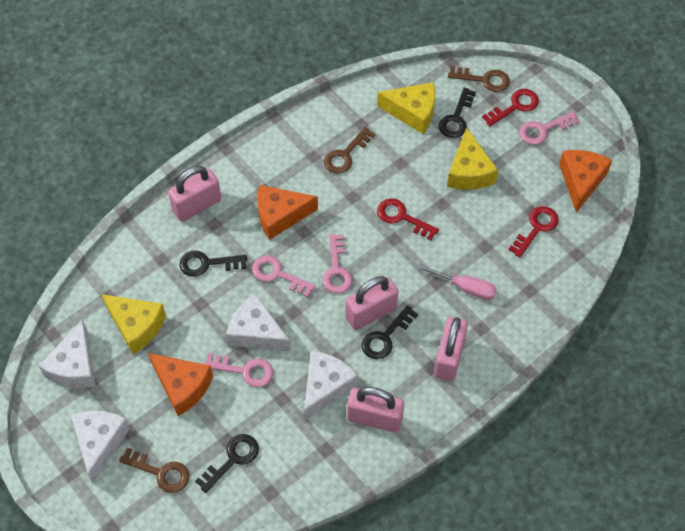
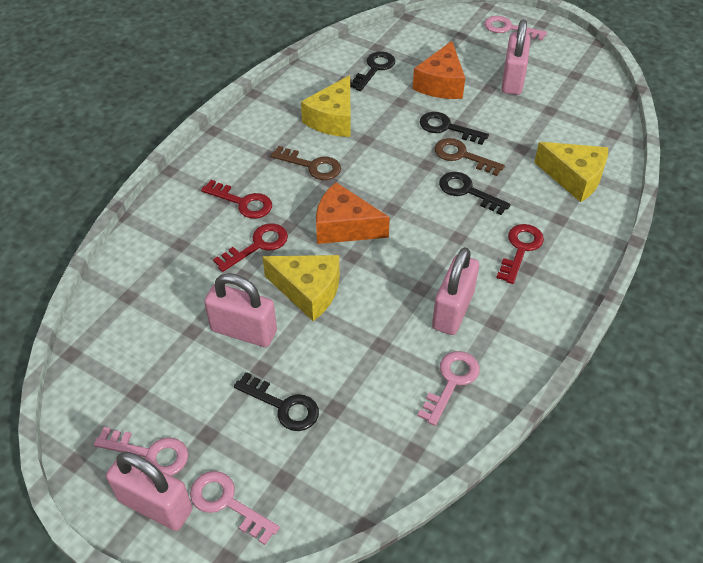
brown key: 3 -> 2
orange cheese: 3 -> 2
pink screwdriver: 1 -> 0
white cheese: 4 -> 0

